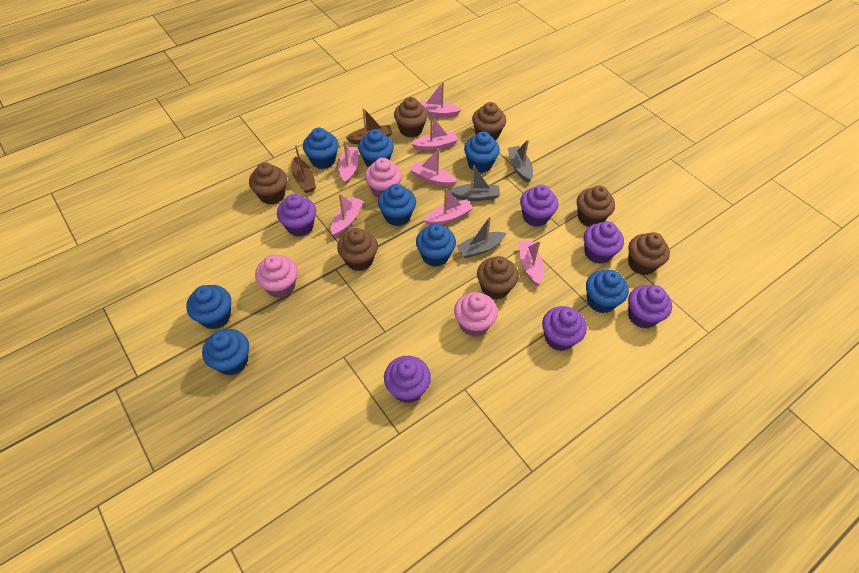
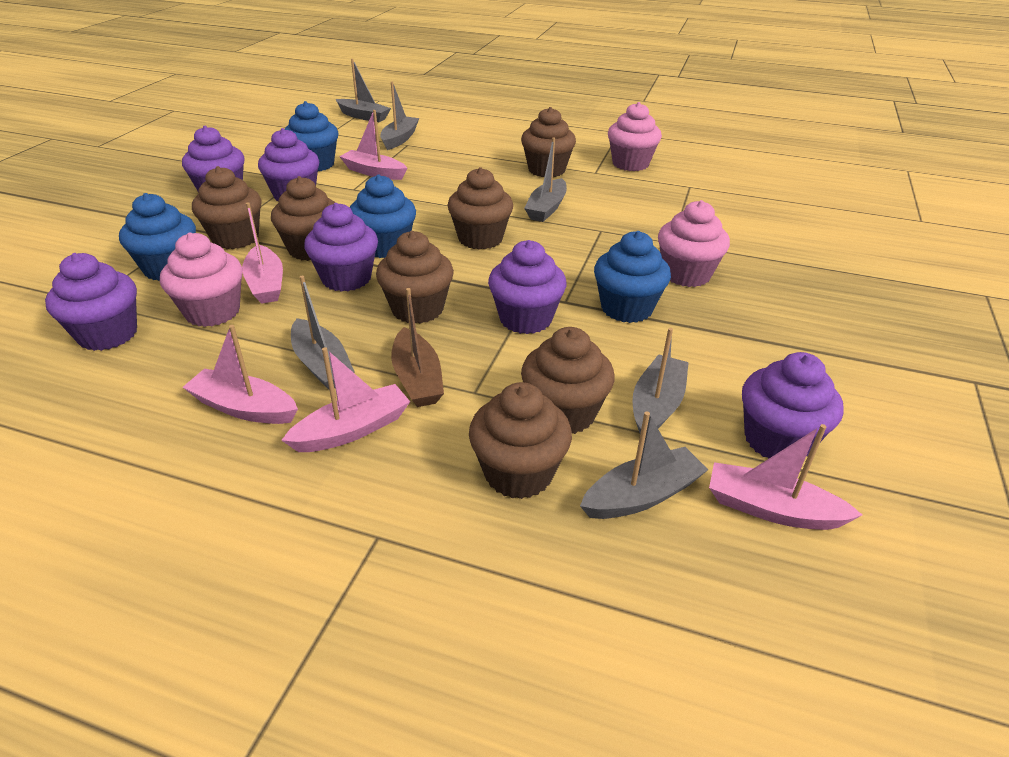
blue cupcake: 8 -> 4
brown boat: 2 -> 1
grey boat: 3 -> 6
pink boat: 7 -> 5

